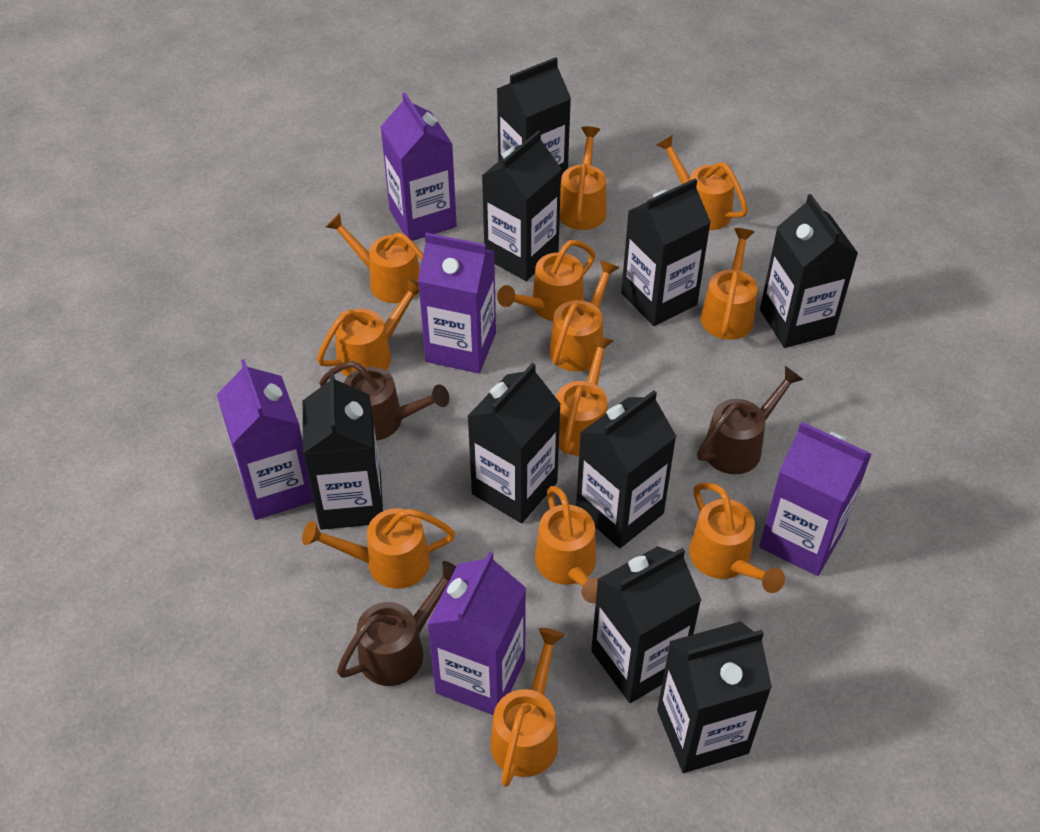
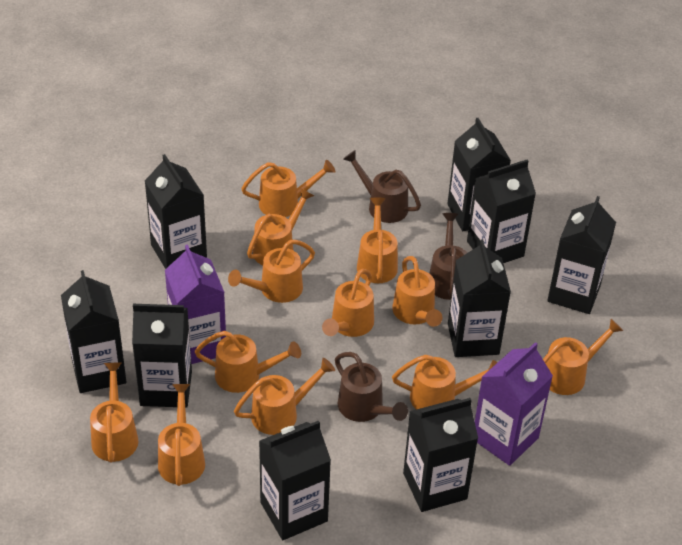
purple carton: 5 -> 2

